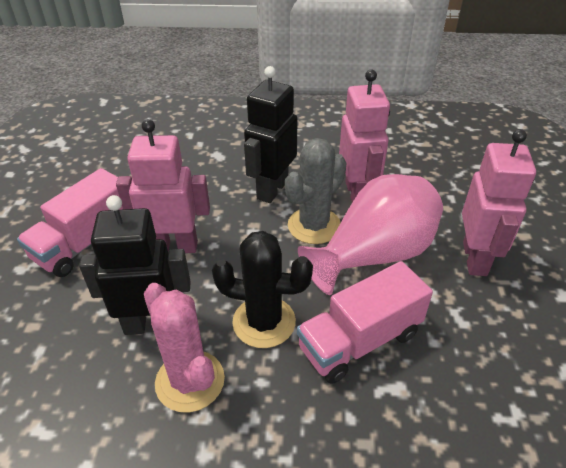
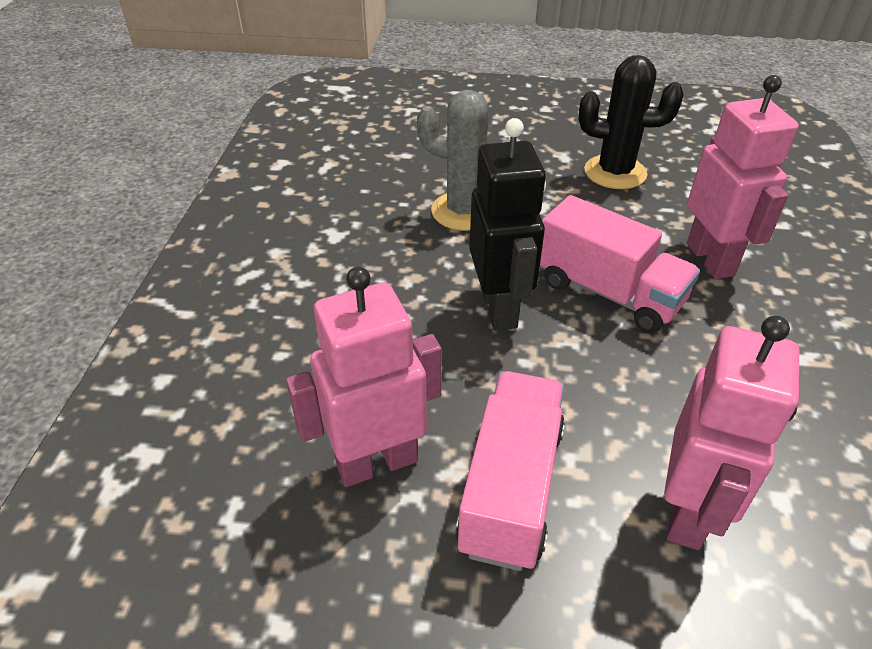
black robot: 2 -> 1
pink cactus: 1 -> 0
pink vase: 1 -> 0

